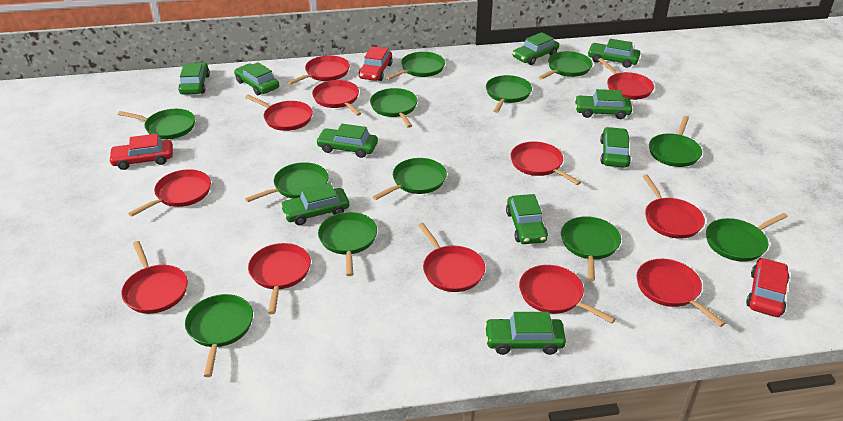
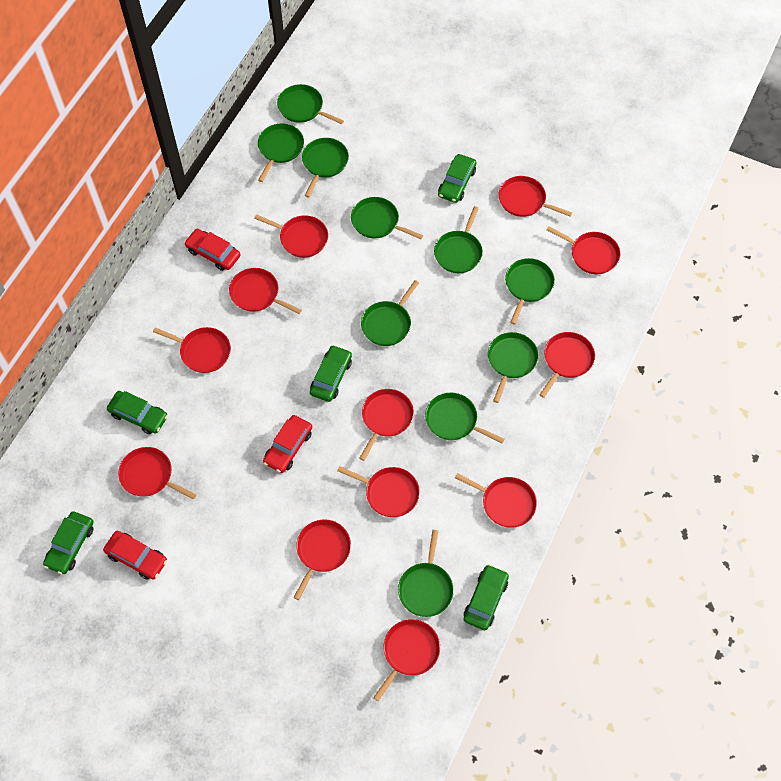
green car: 10 -> 5
green pan: 12 -> 10

